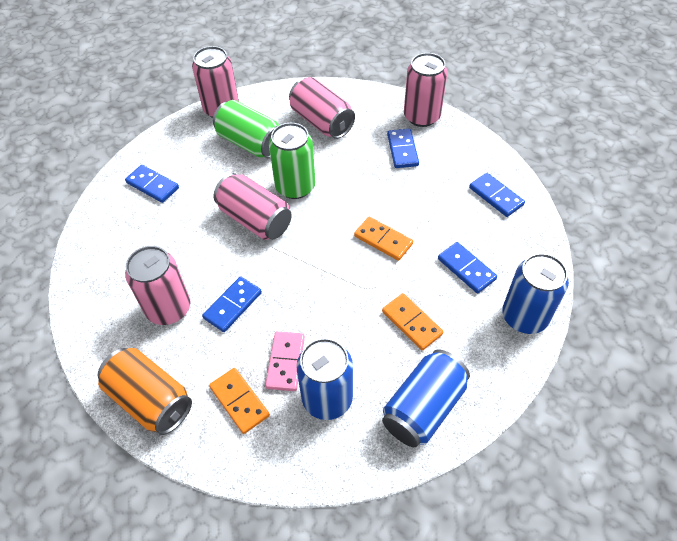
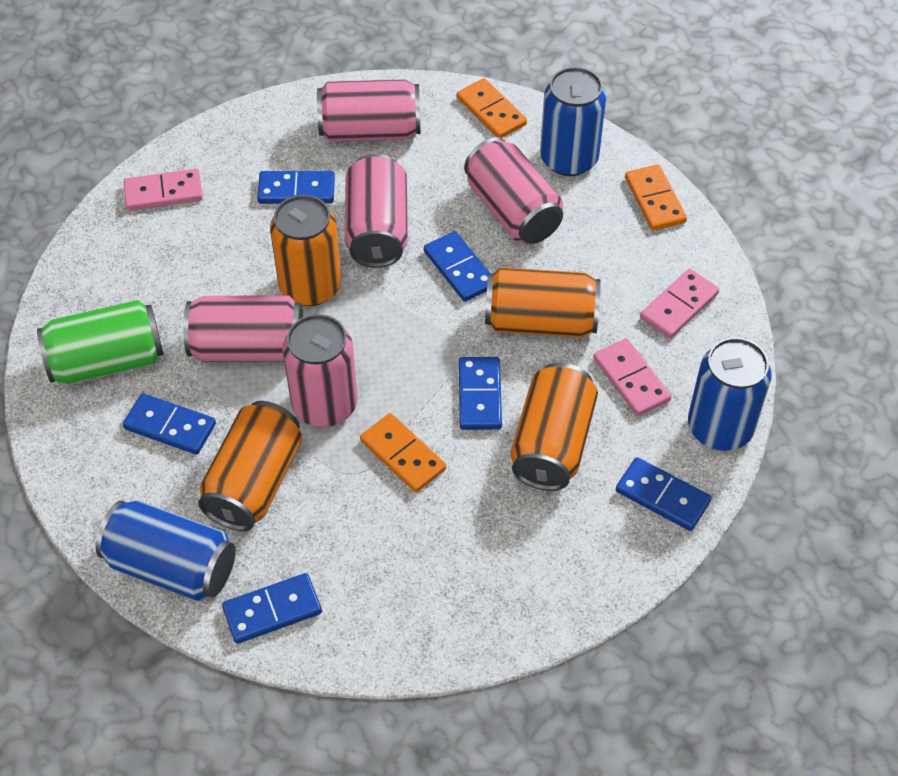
blue domino: 5 -> 6
green can: 2 -> 1
orange can: 1 -> 4
pink domino: 1 -> 3

